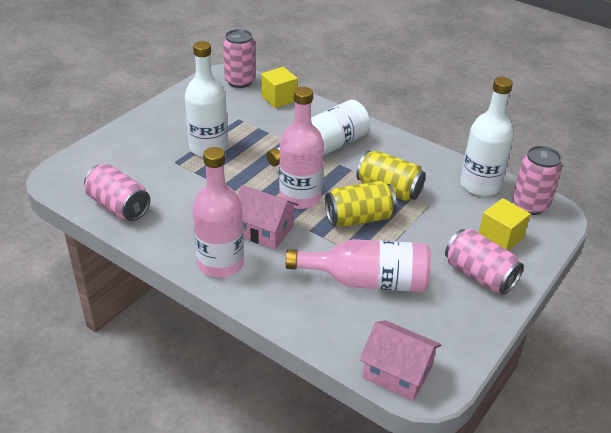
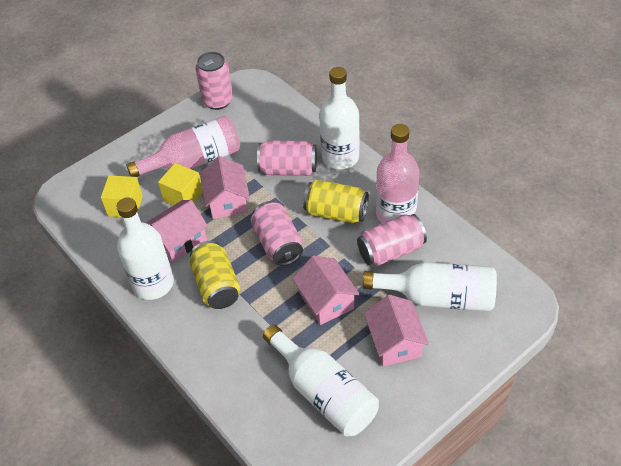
pink bottle: 3 -> 2
pink house: 2 -> 4
white bottle: 3 -> 4

